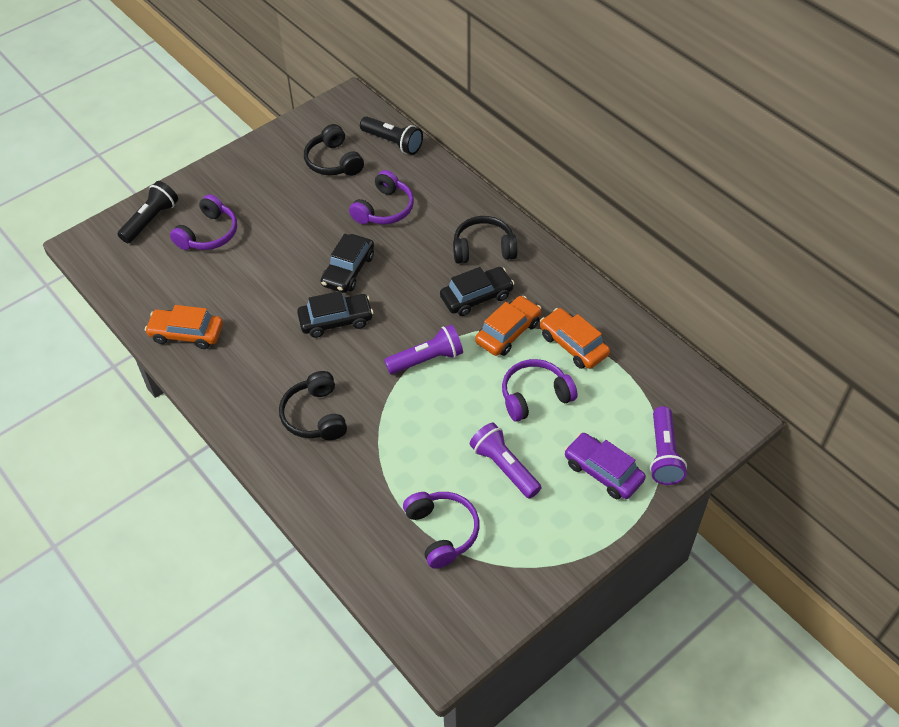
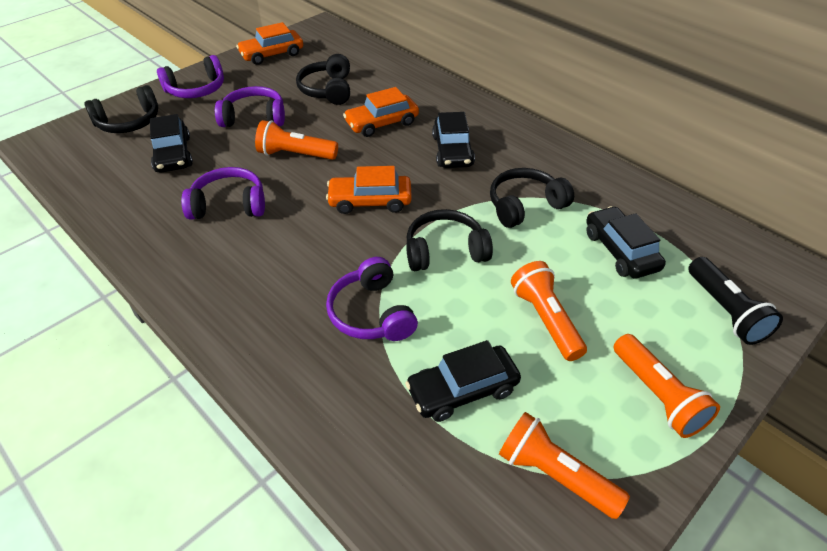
black car: 3 -> 4
black flashlight: 2 -> 1
black headphones: 3 -> 4
orange flashlight: 0 -> 4
purple car: 1 -> 0
purple flashlight: 3 -> 0

